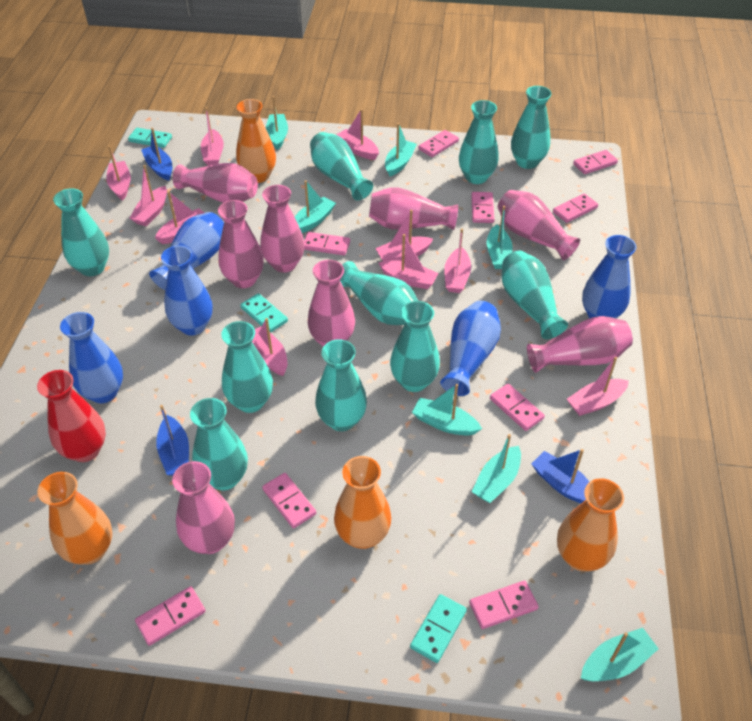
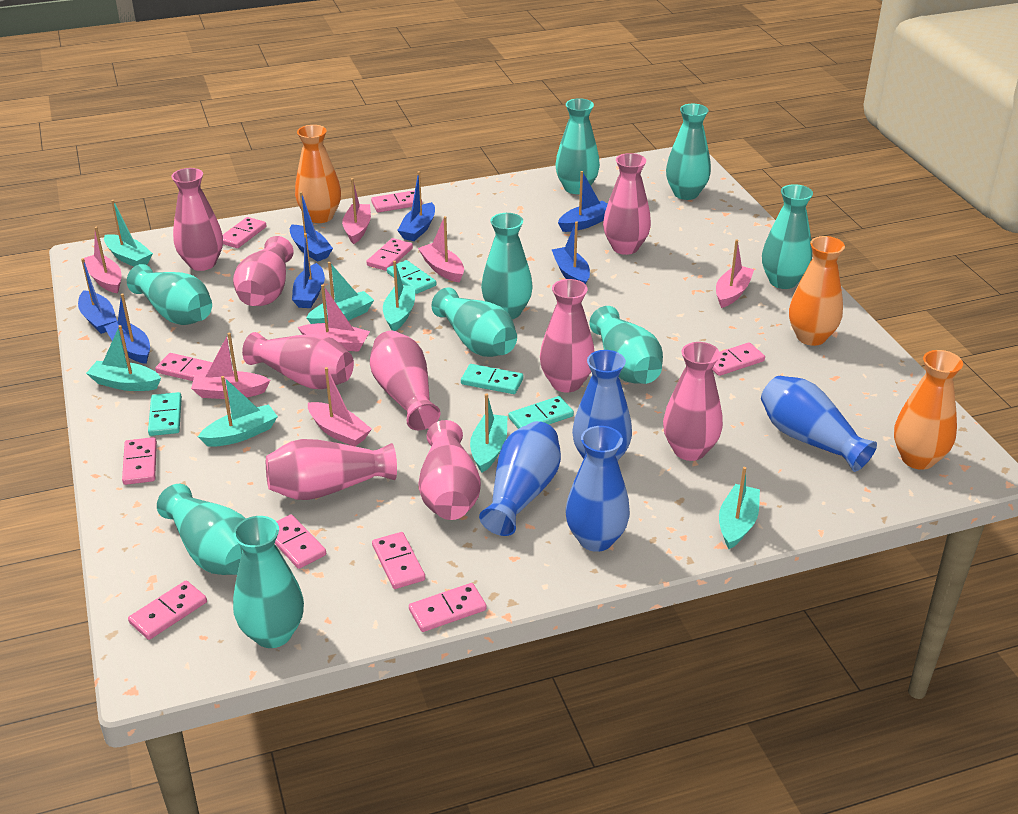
blue boat: 3 -> 7
blue vase: 5 -> 4
orange vase: 4 -> 3
pink boat: 10 -> 7
pink domino: 9 -> 10
pink vase: 8 -> 9
red vase: 1 -> 0
turquoise domino: 3 -> 4
turquoise vase: 10 -> 9

